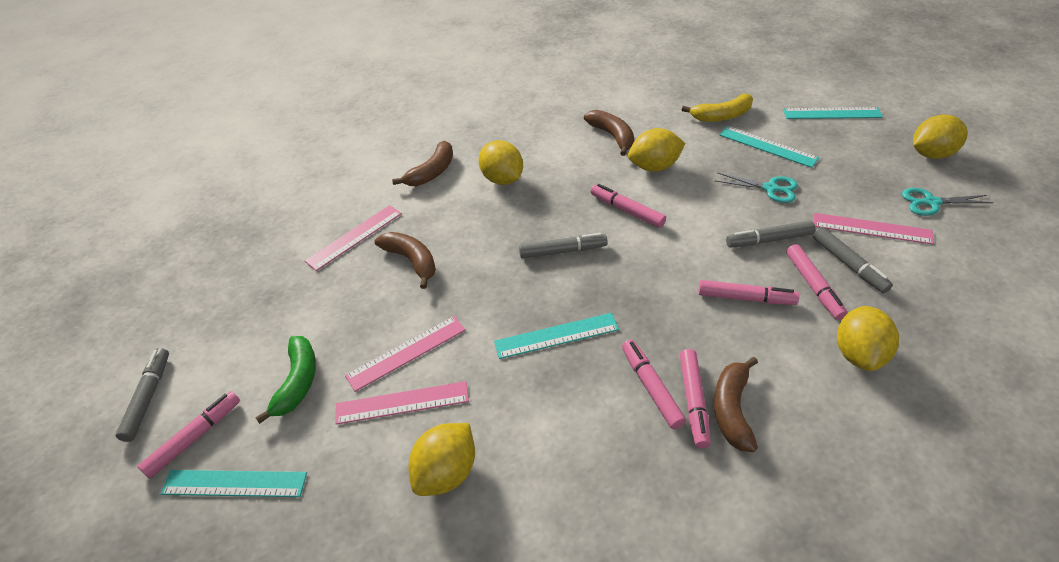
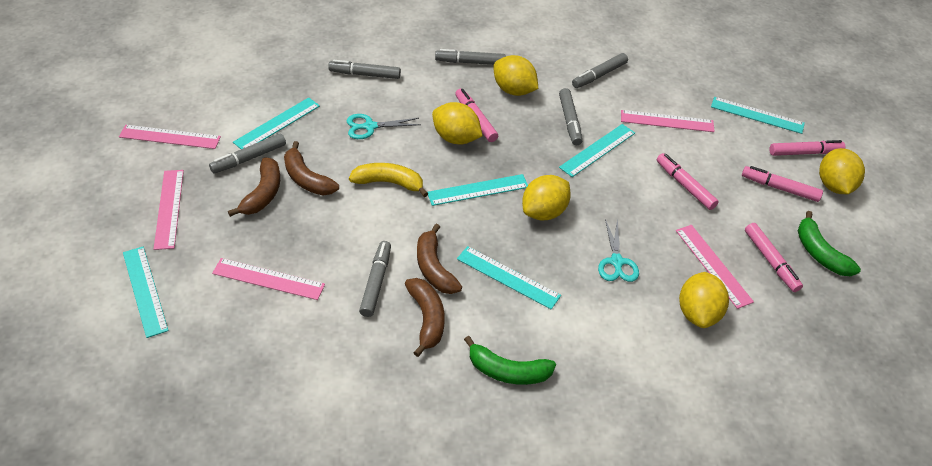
green banana: 1 -> 2
grey marker: 4 -> 6
pink marker: 6 -> 5
pink ruler: 4 -> 5
turquoise ruler: 4 -> 6

